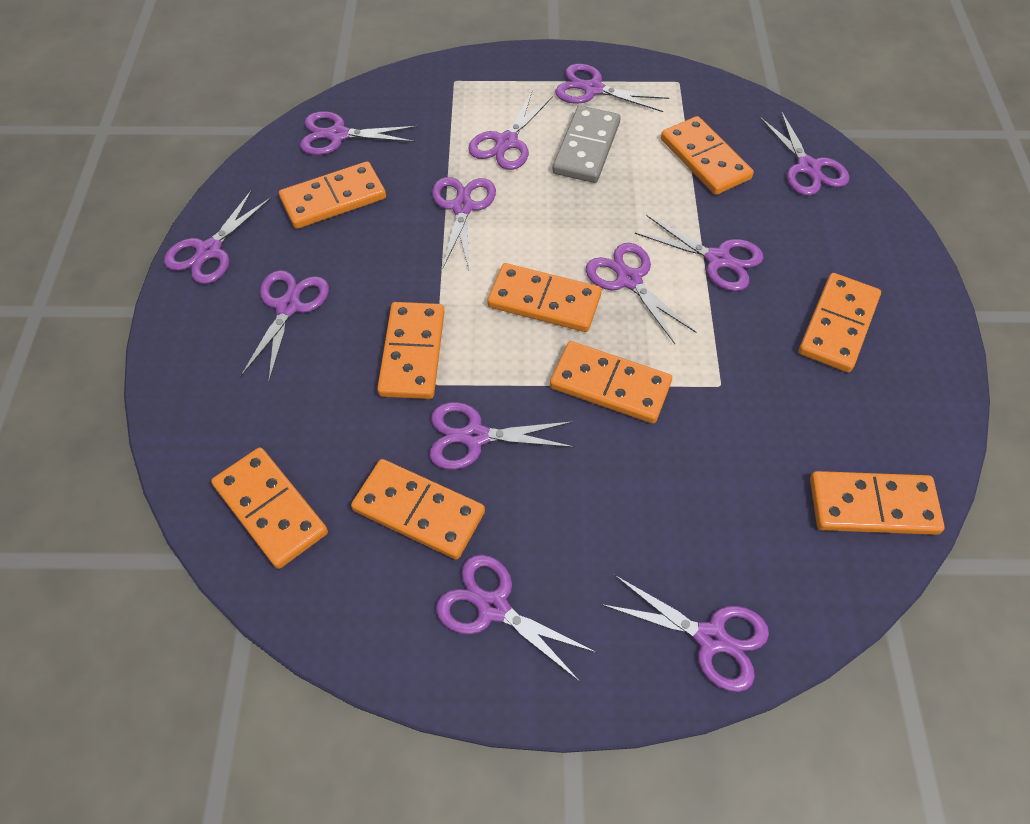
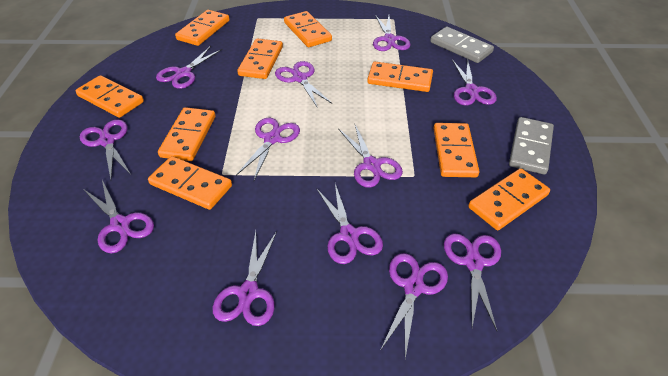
grey domino: 1 -> 2

